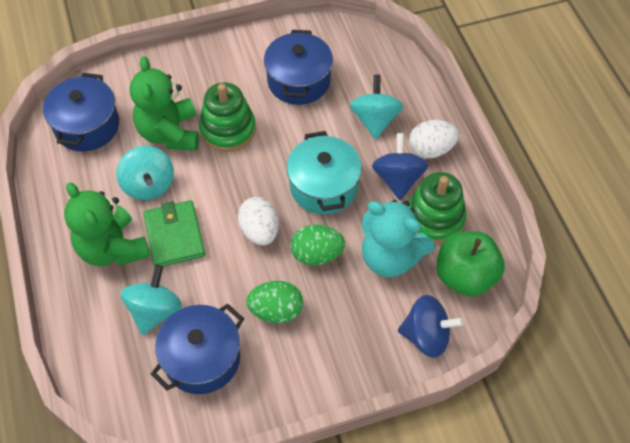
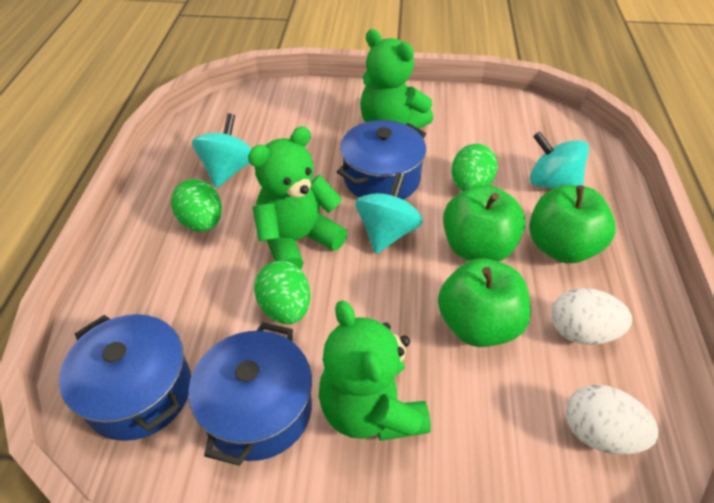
blue spinning top: 2 -> 0
green apple: 1 -> 3
green egg: 2 -> 3
green stacking toy: 2 -> 0
green teddy bear: 2 -> 3
green wallet: 1 -> 0
turquoise pot: 1 -> 0
turquoise teddy bear: 1 -> 0

